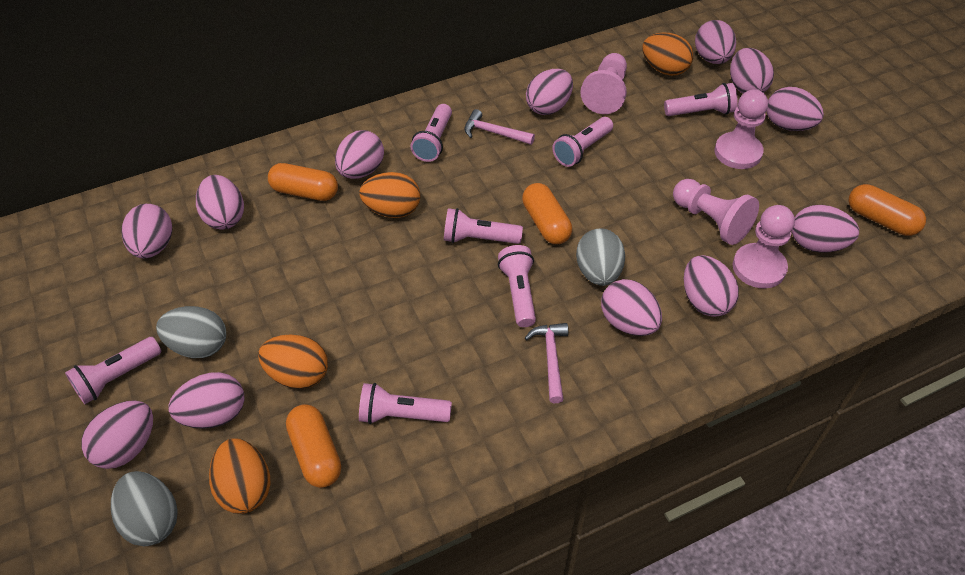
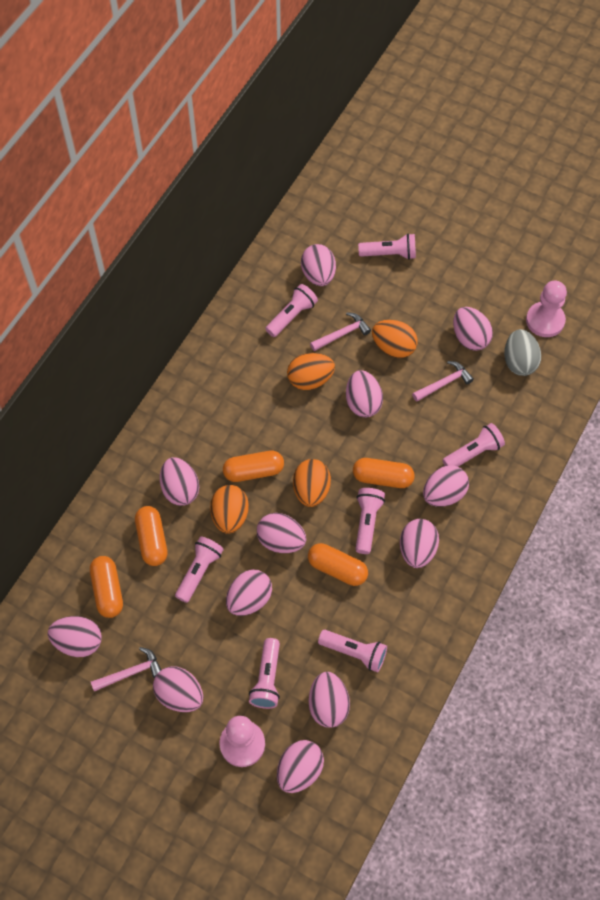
grey egg: 3 -> 1
orange capsule: 4 -> 5
pink hammer: 2 -> 3
pink pawn: 4 -> 2

